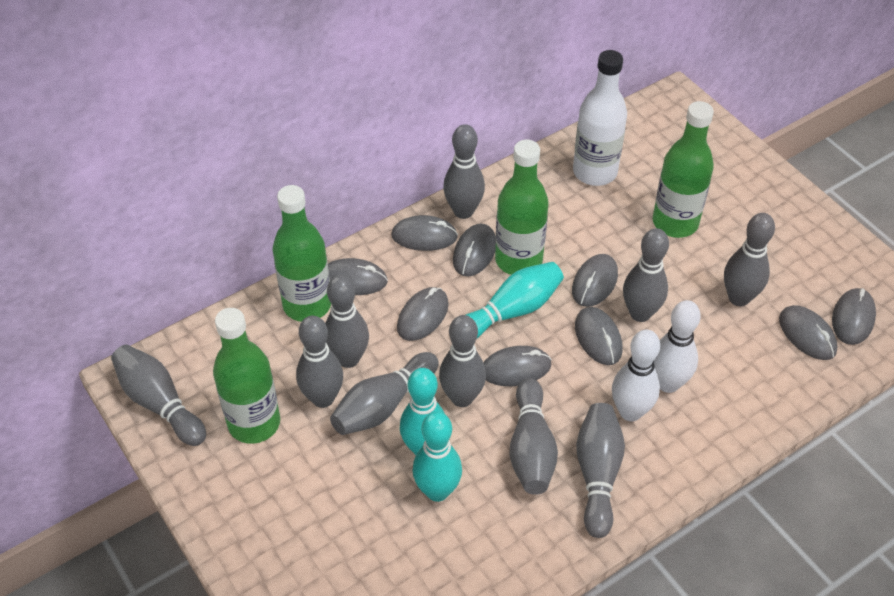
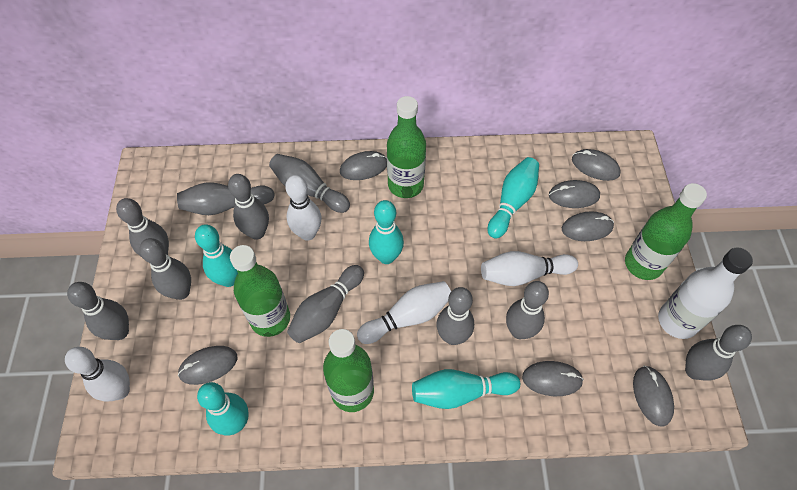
grey mouse: 9 -> 7
turquoise bowling pin: 3 -> 5
white bowling pin: 2 -> 4

